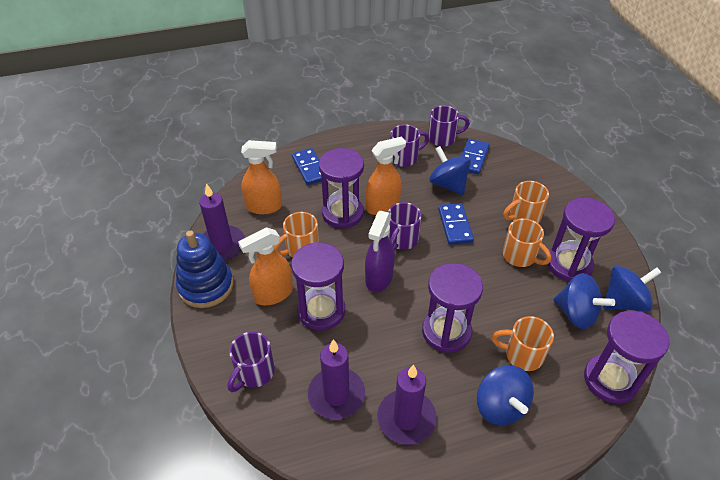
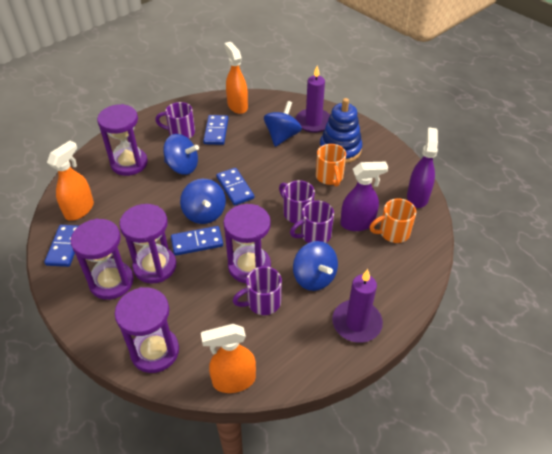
blue domino: 3 -> 4
orange mug: 4 -> 2
purple candle: 3 -> 2
purple spray bottle: 1 -> 2

